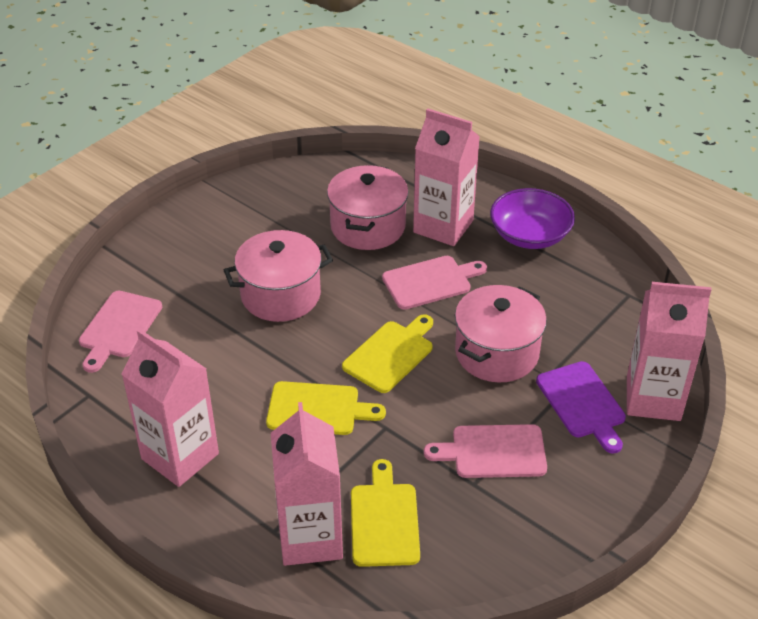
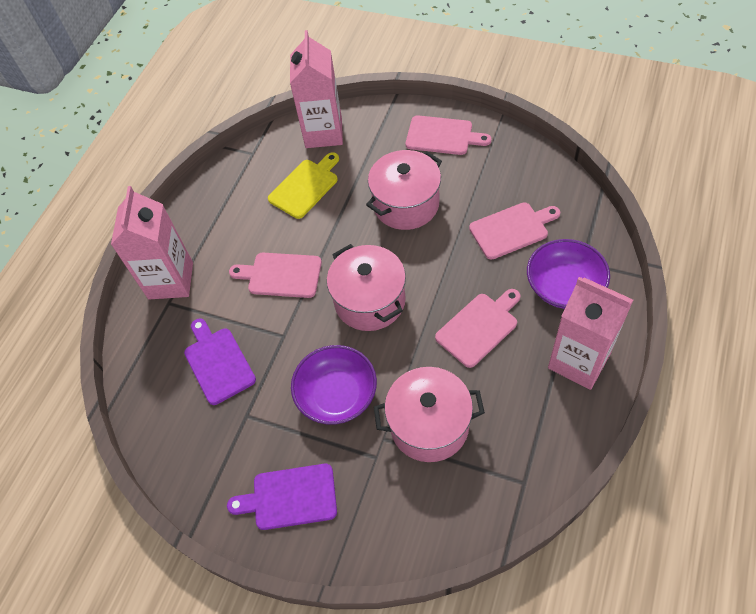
pink carton: 4 -> 3
pink cutting board: 3 -> 4
purple bowl: 1 -> 2
purple cutting board: 1 -> 2
yellow cutting board: 3 -> 1

